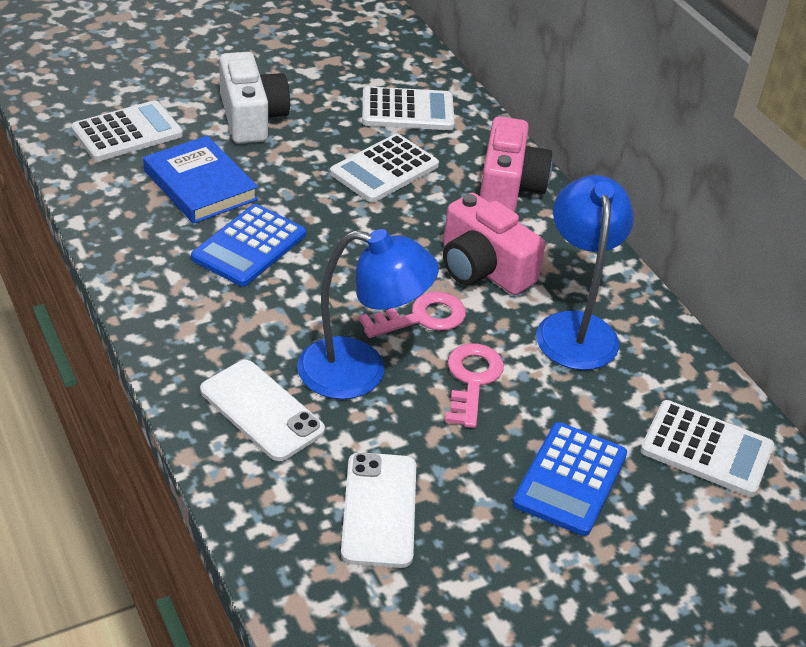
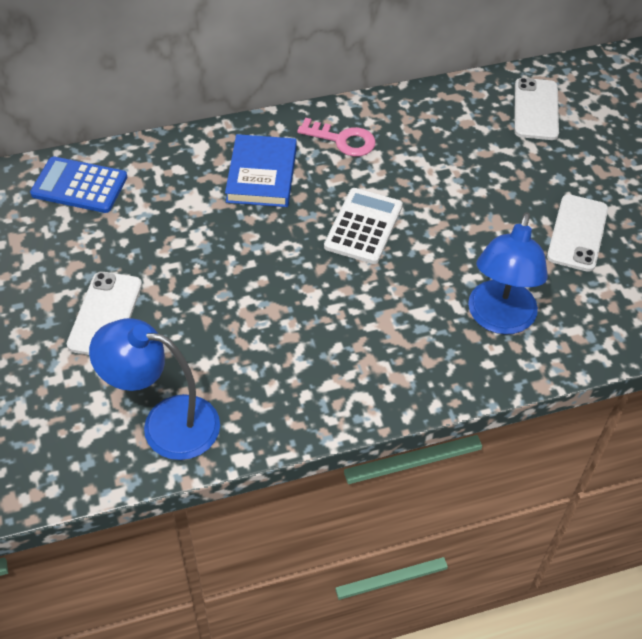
blue calculator: 2 -> 1
pink camera: 2 -> 0
pink key: 2 -> 1
white calculator: 4 -> 1
white camera: 1 -> 0
white phone: 2 -> 3

